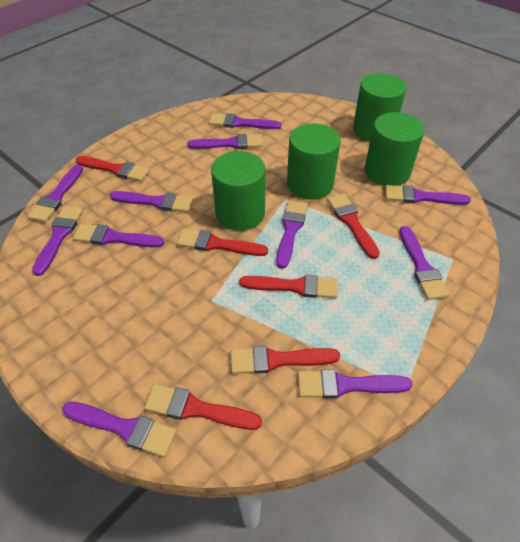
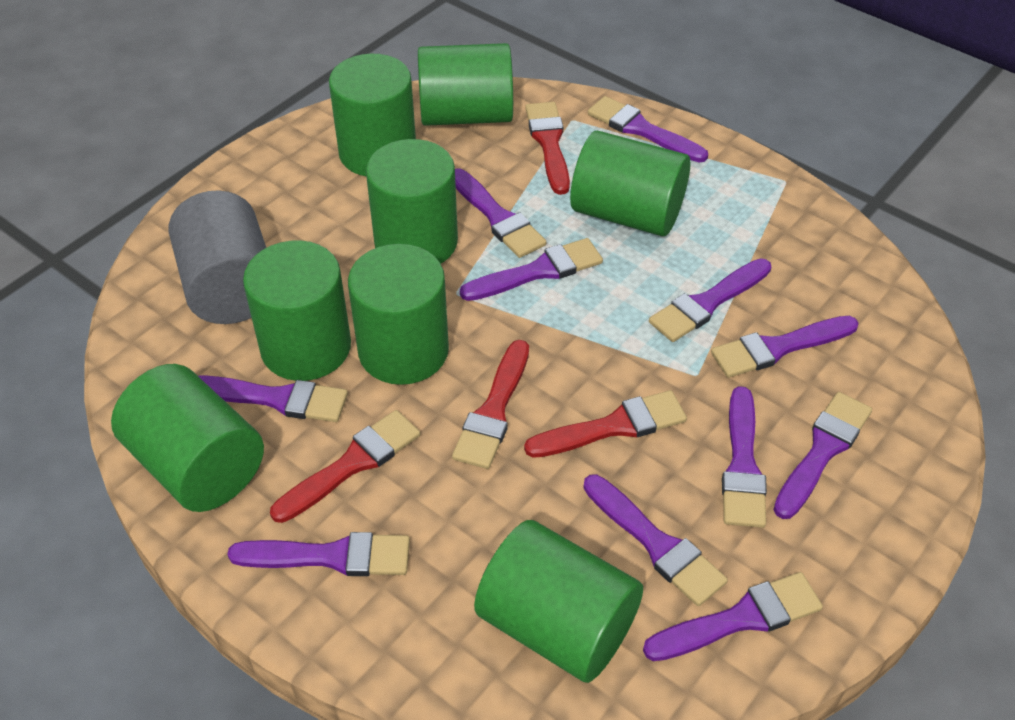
green cylinder: 4 -> 8
grey cylinder: 0 -> 1
red brush: 6 -> 4

